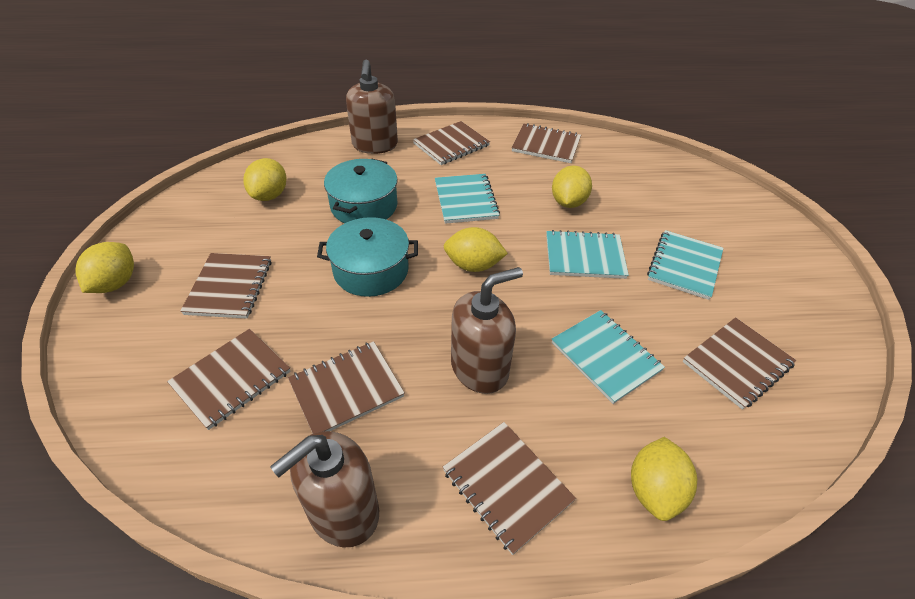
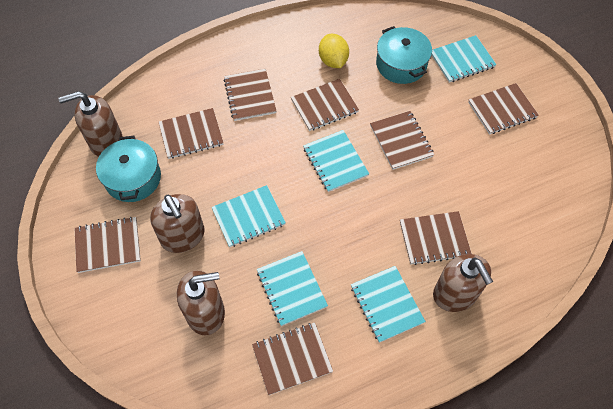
brown notebook: 7 -> 8
brown soap dispenser: 3 -> 4
turquoise notebook: 4 -> 5
yellow lemon: 5 -> 1

